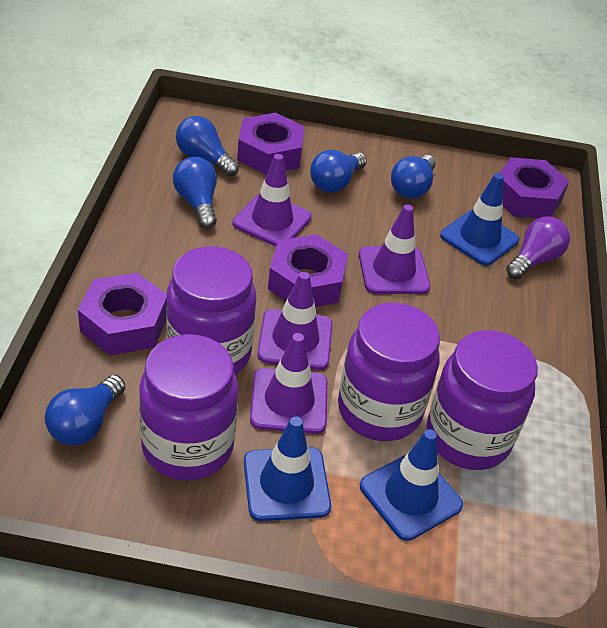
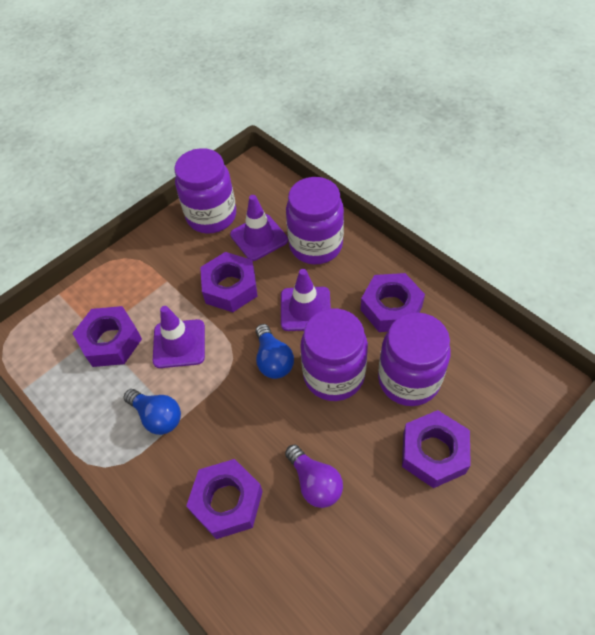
blue light bulb: 5 -> 2
blue traffic cone: 3 -> 0
purple nut: 4 -> 5
purple traffic cone: 4 -> 3

